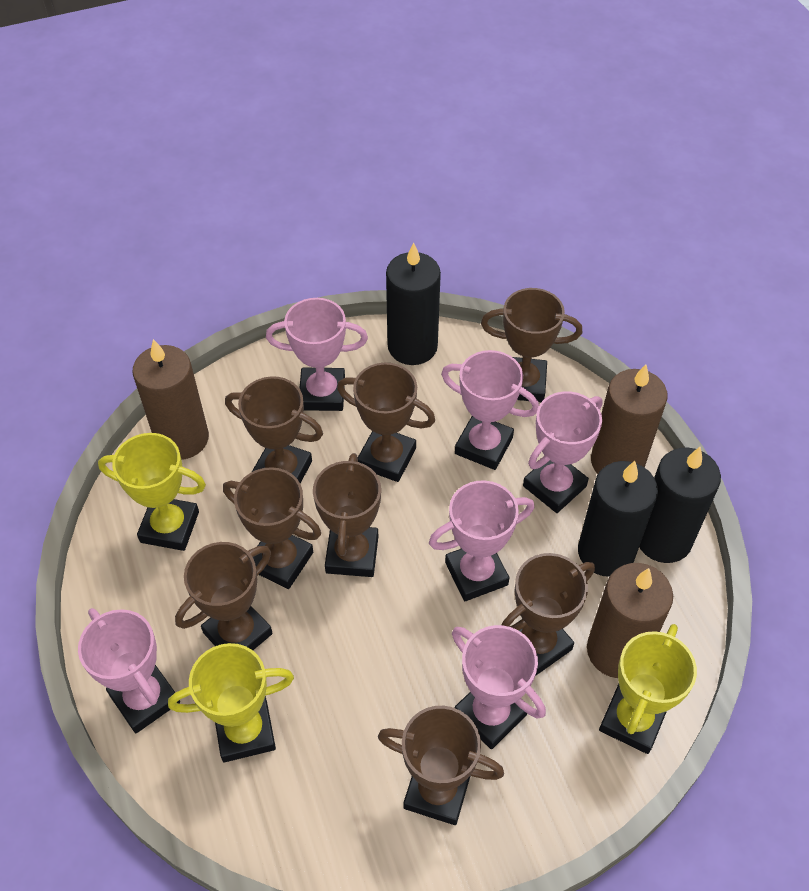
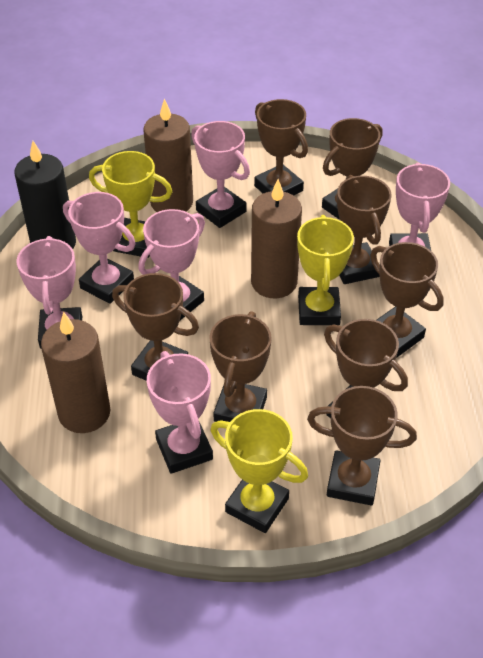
black candle: 3 -> 1

